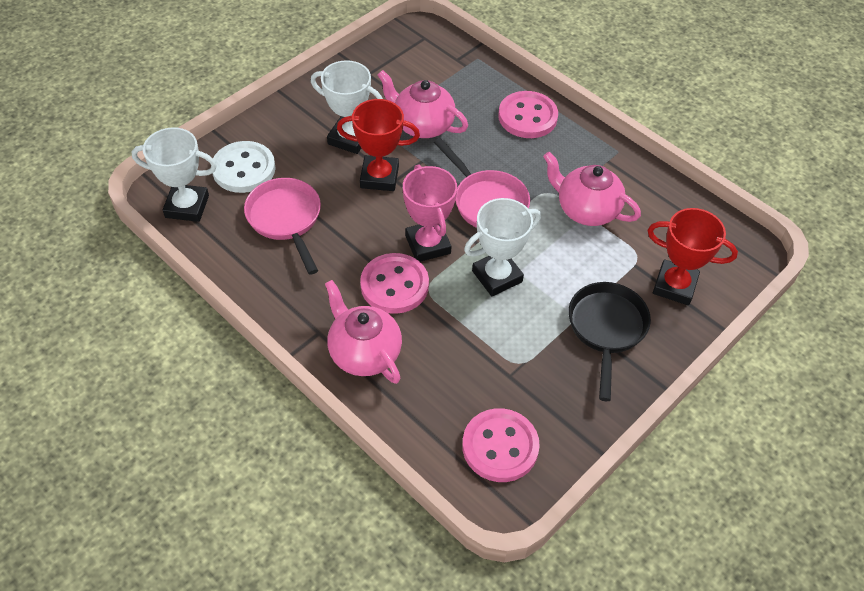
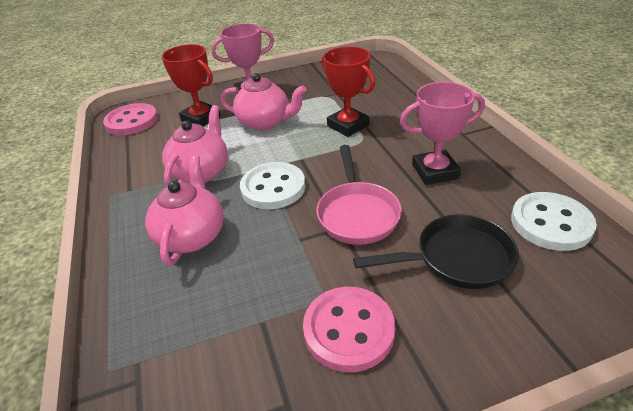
pink button: 3 -> 2
pink pan: 2 -> 1
pink trophy: 1 -> 2
white button: 1 -> 2
white trophy: 3 -> 0

